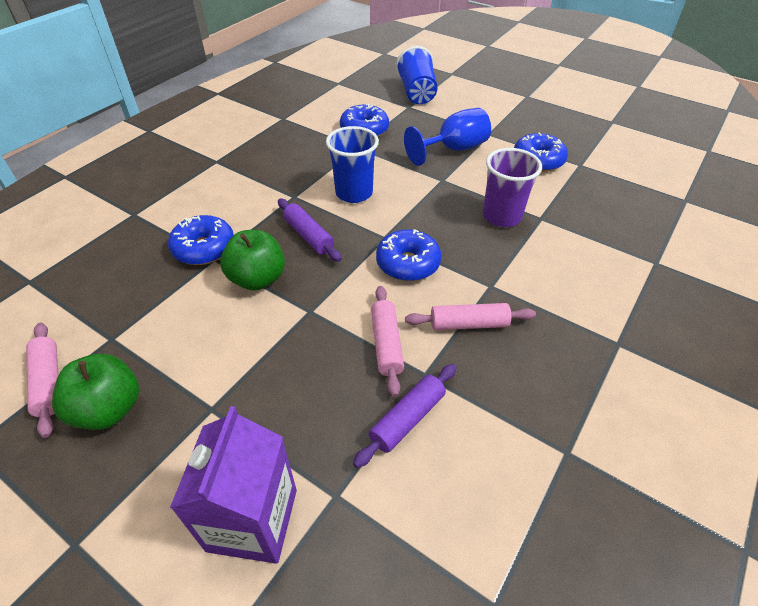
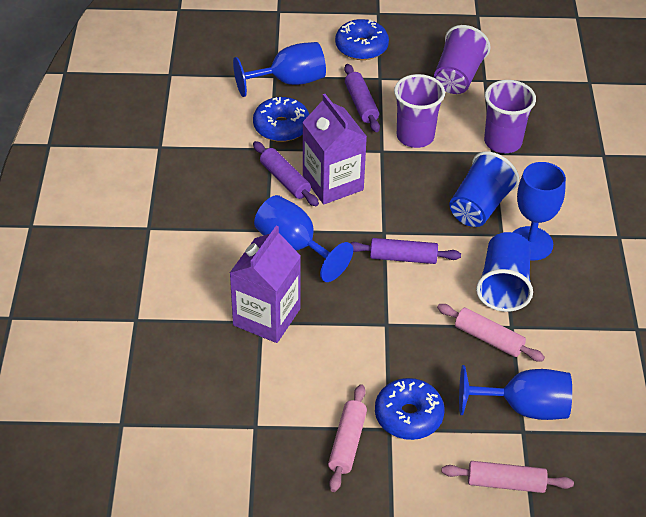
blue donut: 4 -> 3
blue goblet: 1 -> 4
green apple: 2 -> 0
purple carton: 1 -> 2
purple cup: 1 -> 3
purple rolling pin: 2 -> 3

